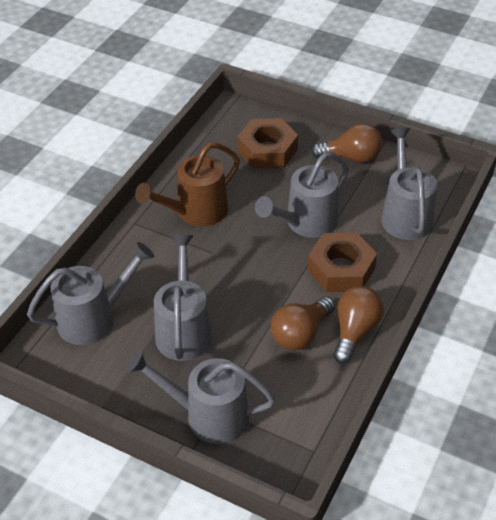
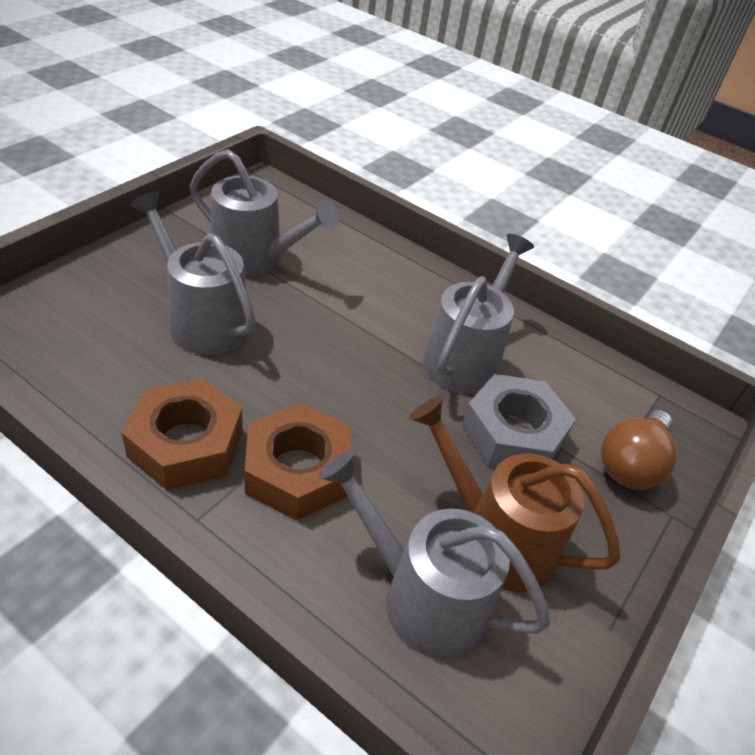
brown light bulb: 3 -> 1
grey nut: 0 -> 1
grey watering can: 5 -> 4

